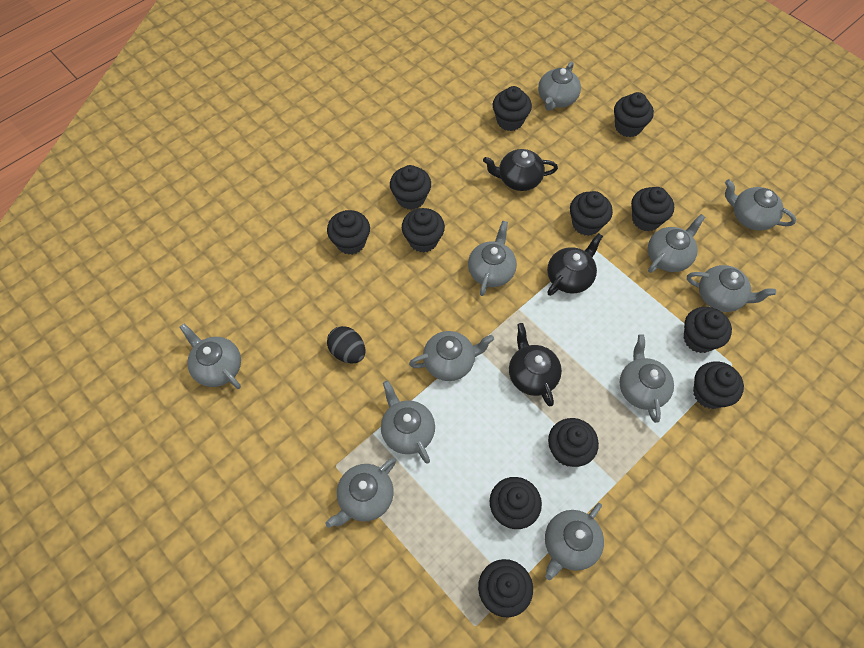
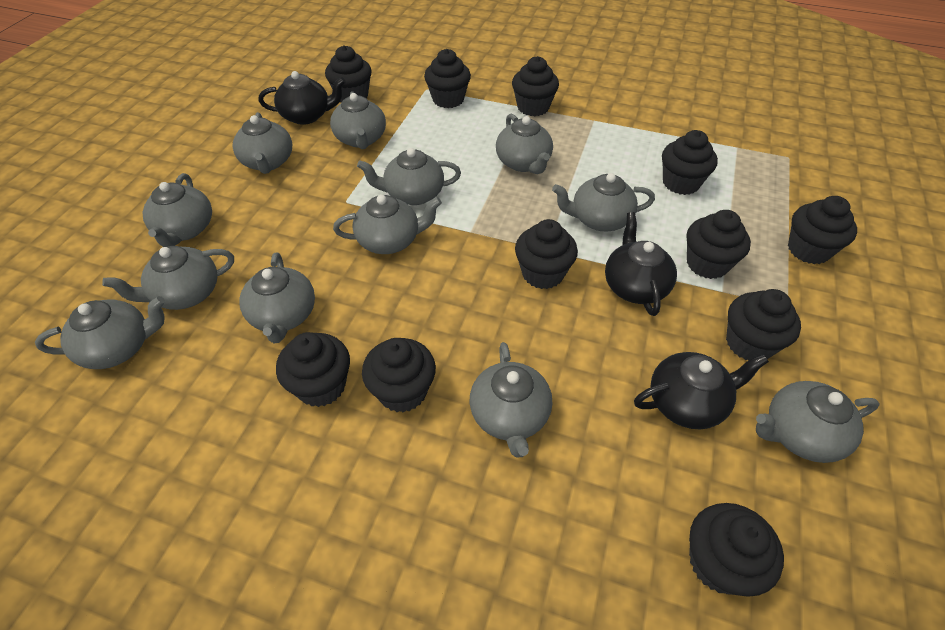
black cupcake: 12 -> 11
black egg: 1 -> 0
grey teapot: 11 -> 12

